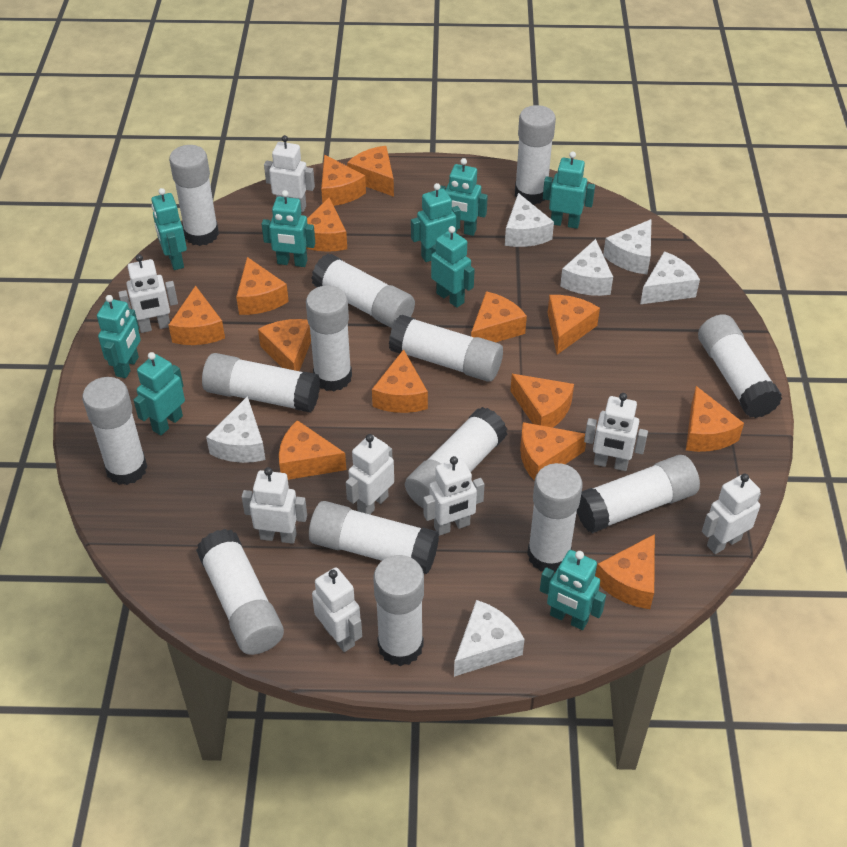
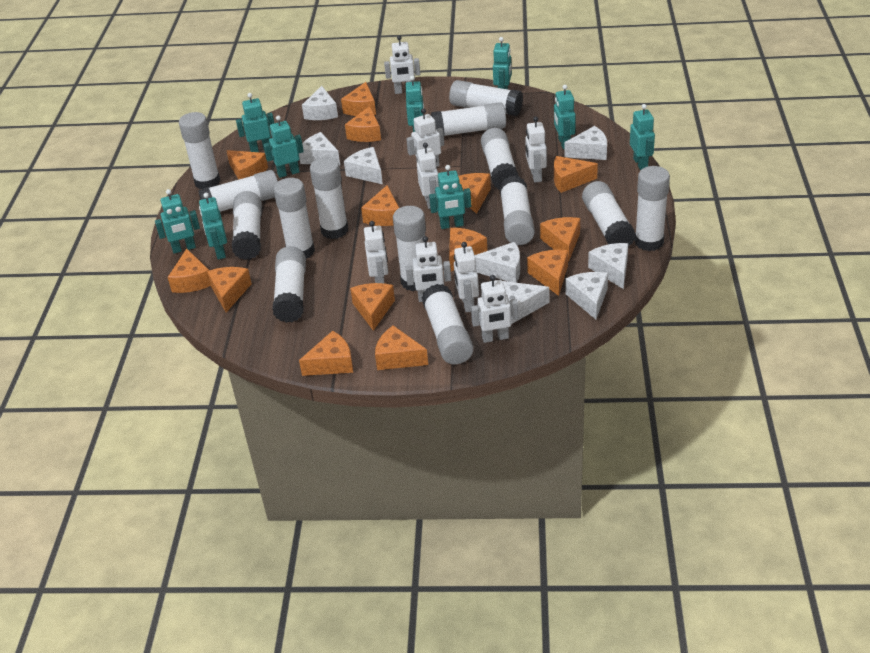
white cheese: 6 -> 8

